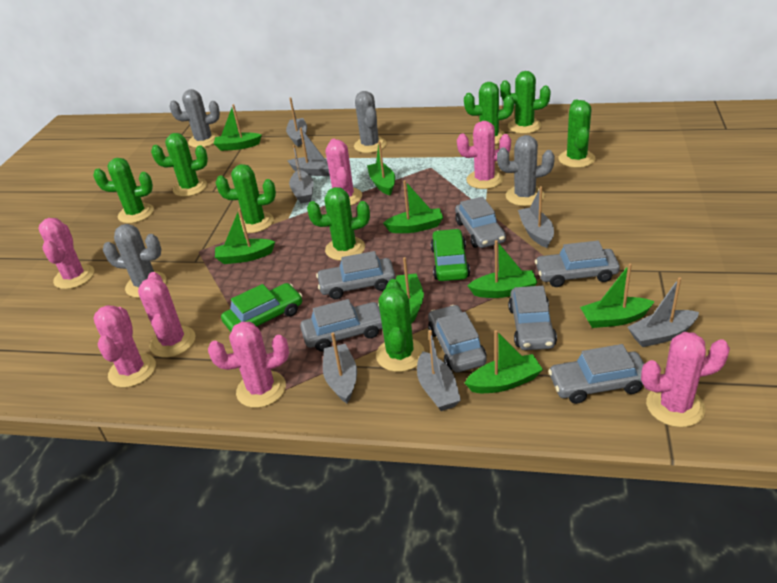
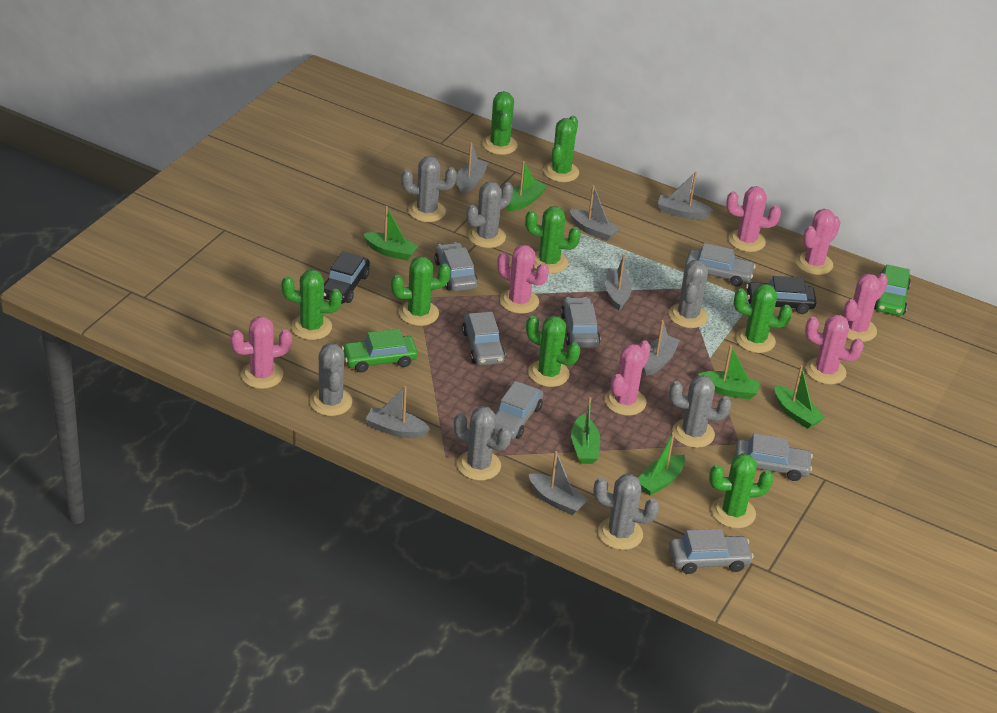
black car: 0 -> 2
green boat: 8 -> 6
grey cactus: 4 -> 7

